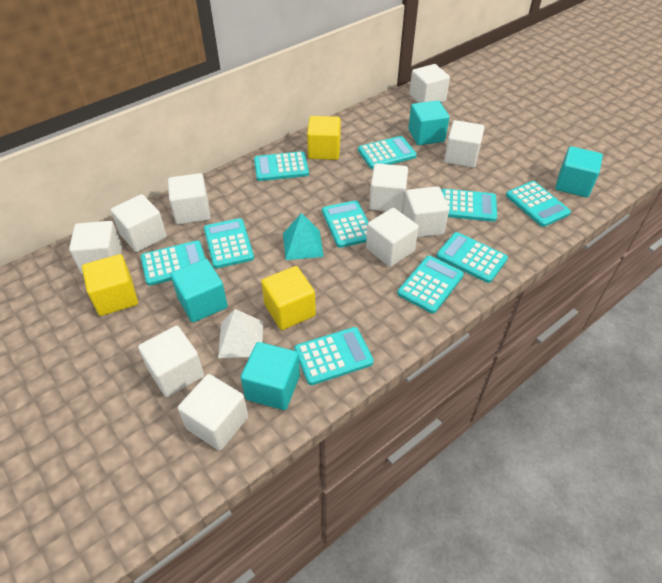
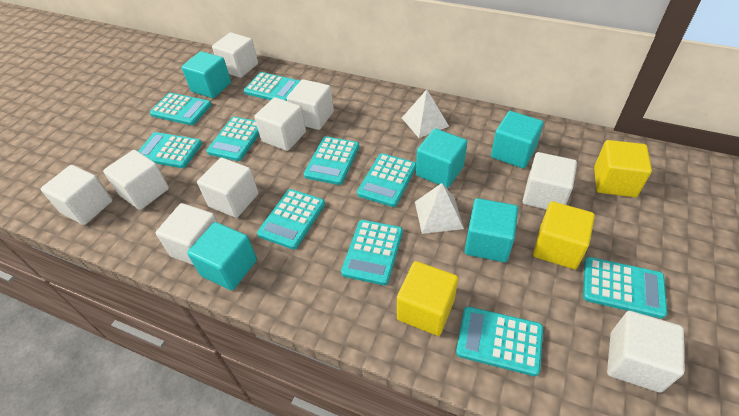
turquoise cube: 4 -> 5
turquoise pyramid: 1 -> 0
white cube: 10 -> 9
white pyramid: 1 -> 2

